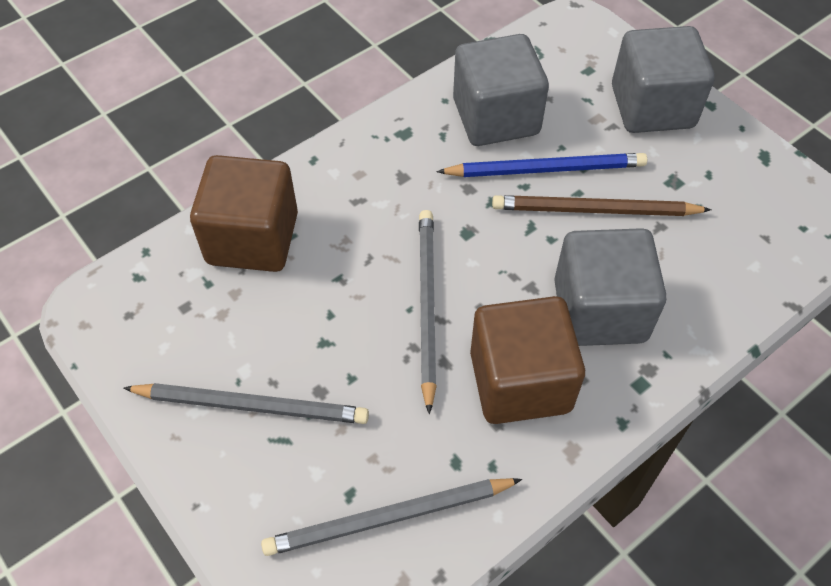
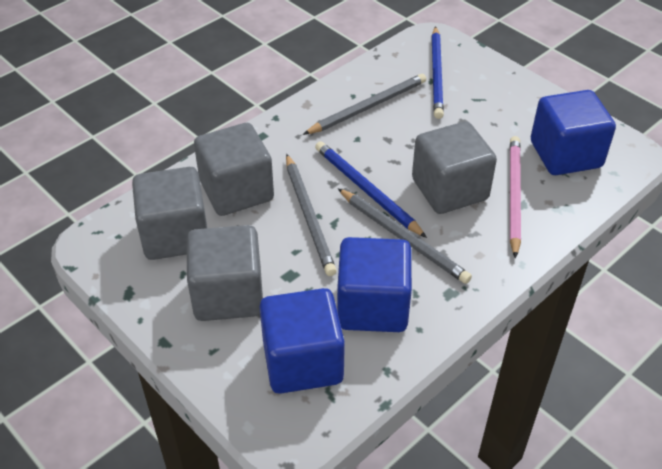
blue cube: 0 -> 3
blue pencil: 1 -> 2
brown cube: 2 -> 0
brown pencil: 1 -> 0
grey cube: 3 -> 4
pink pencil: 0 -> 1

